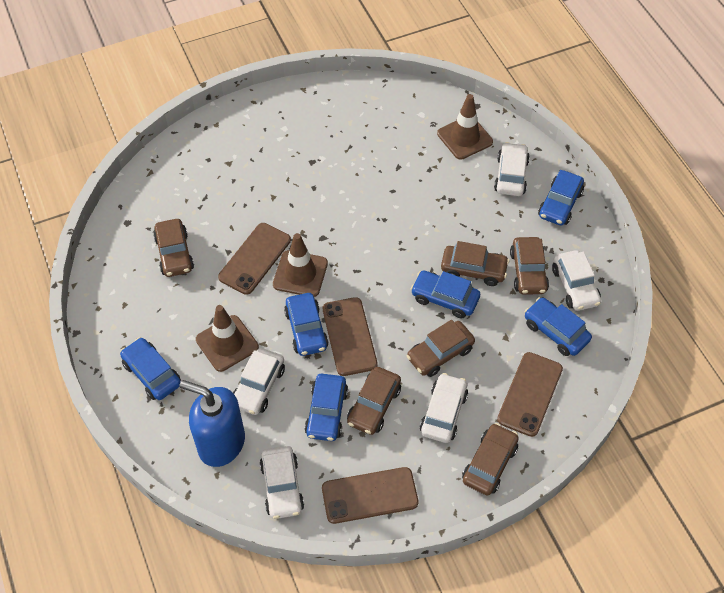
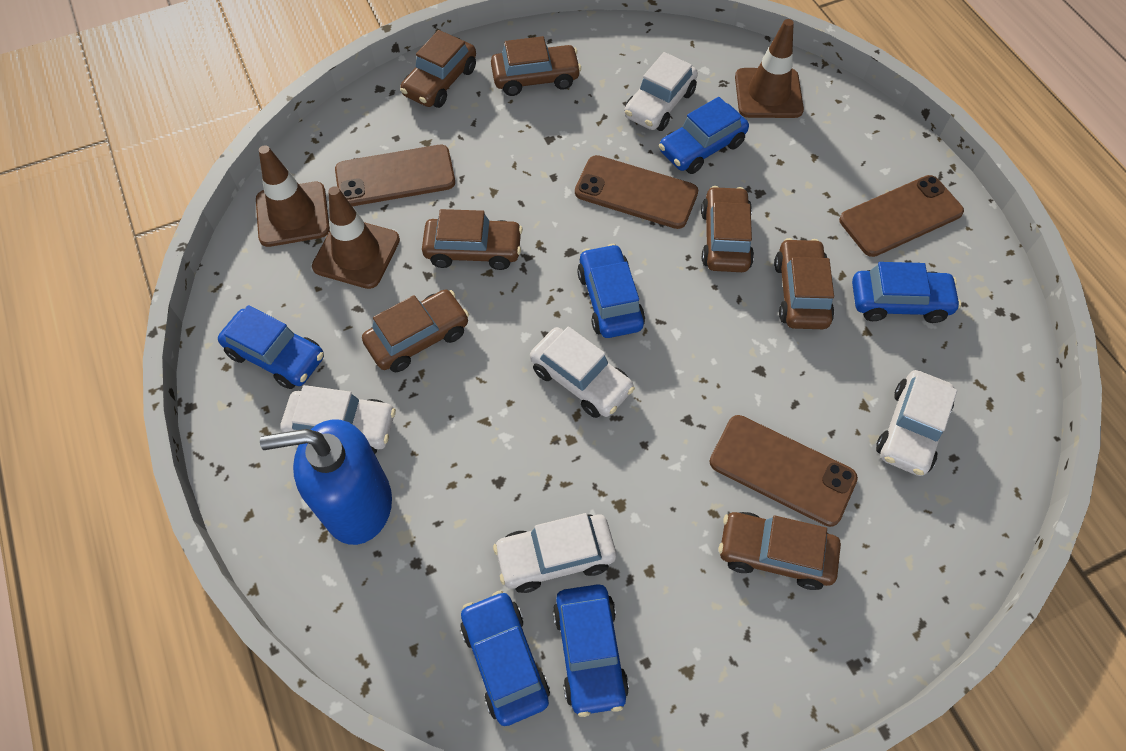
brown car: 6 -> 7

